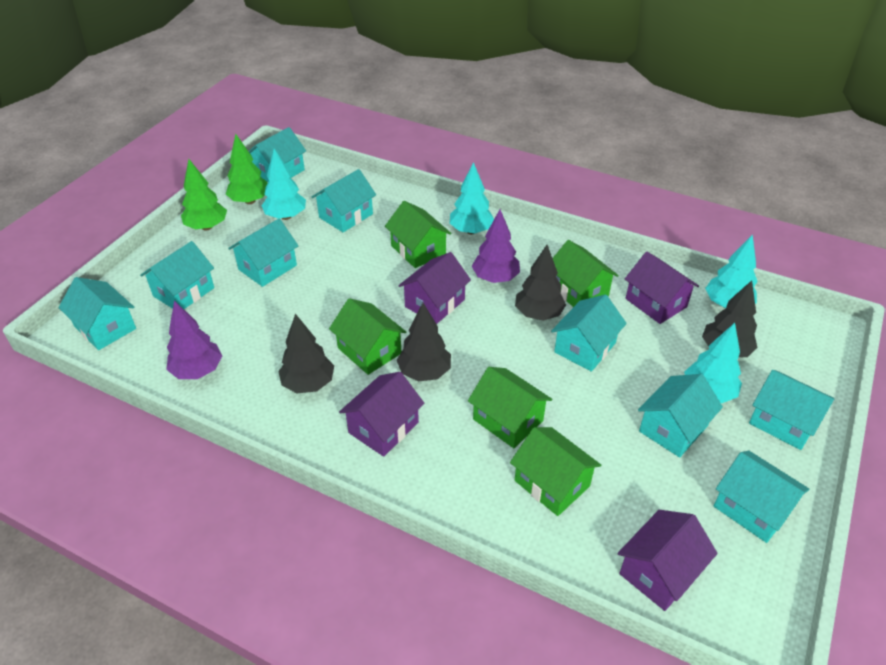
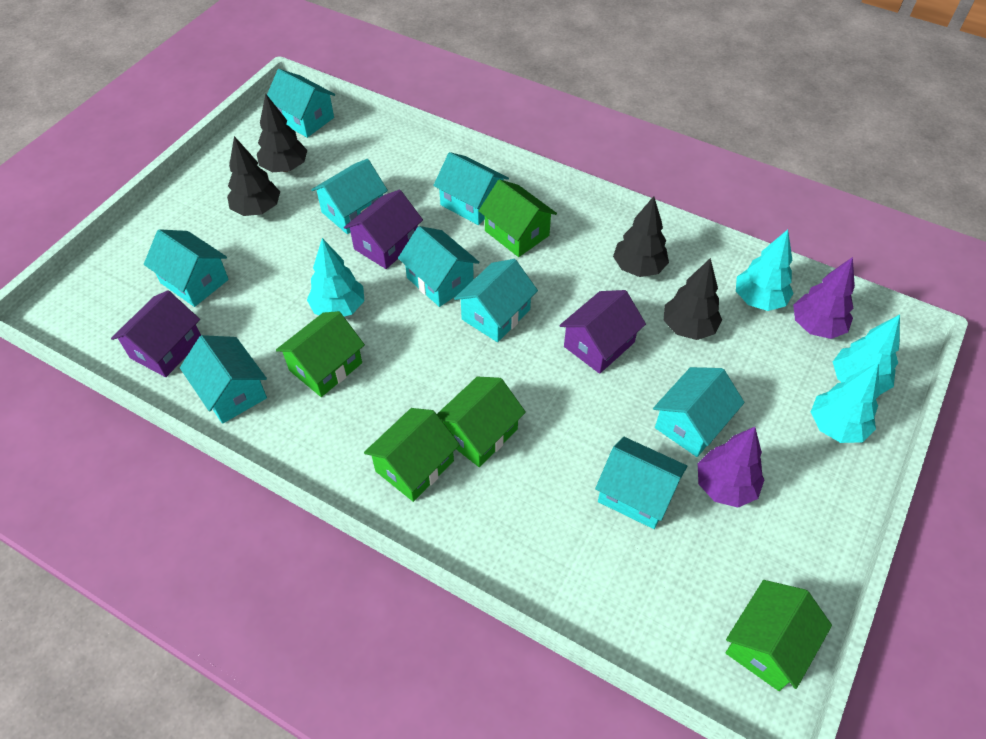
green tree: 2 -> 0
purple house: 4 -> 3

